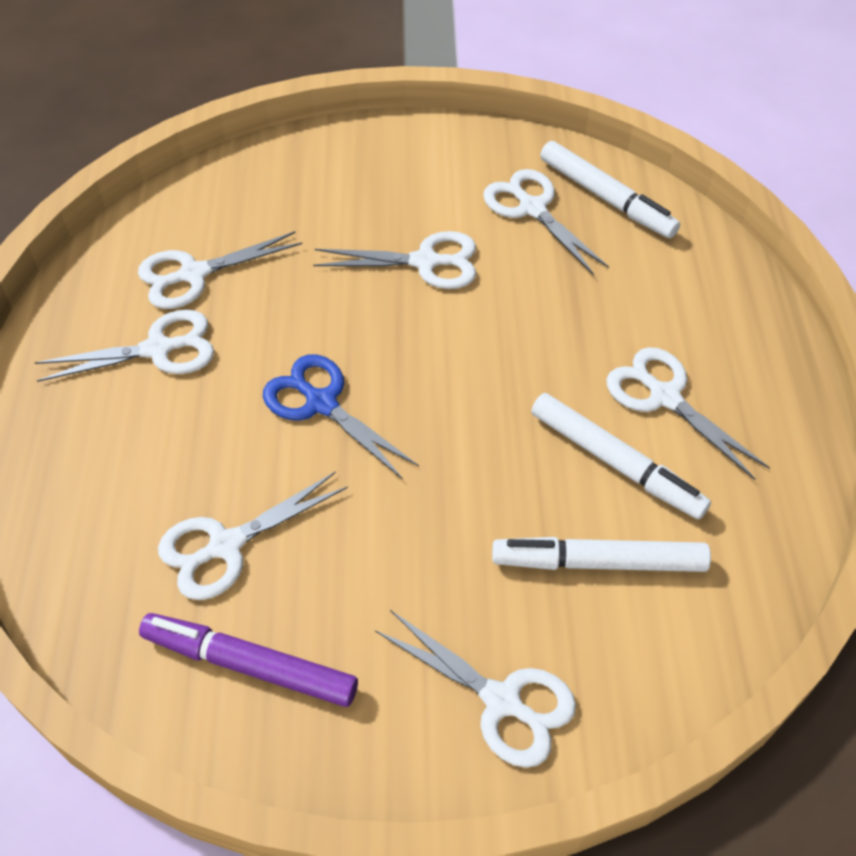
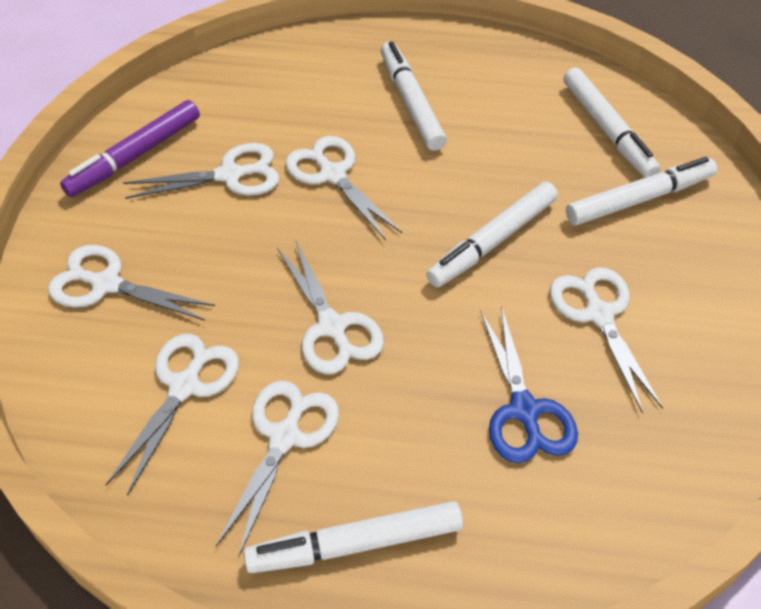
white marker: 3 -> 5

